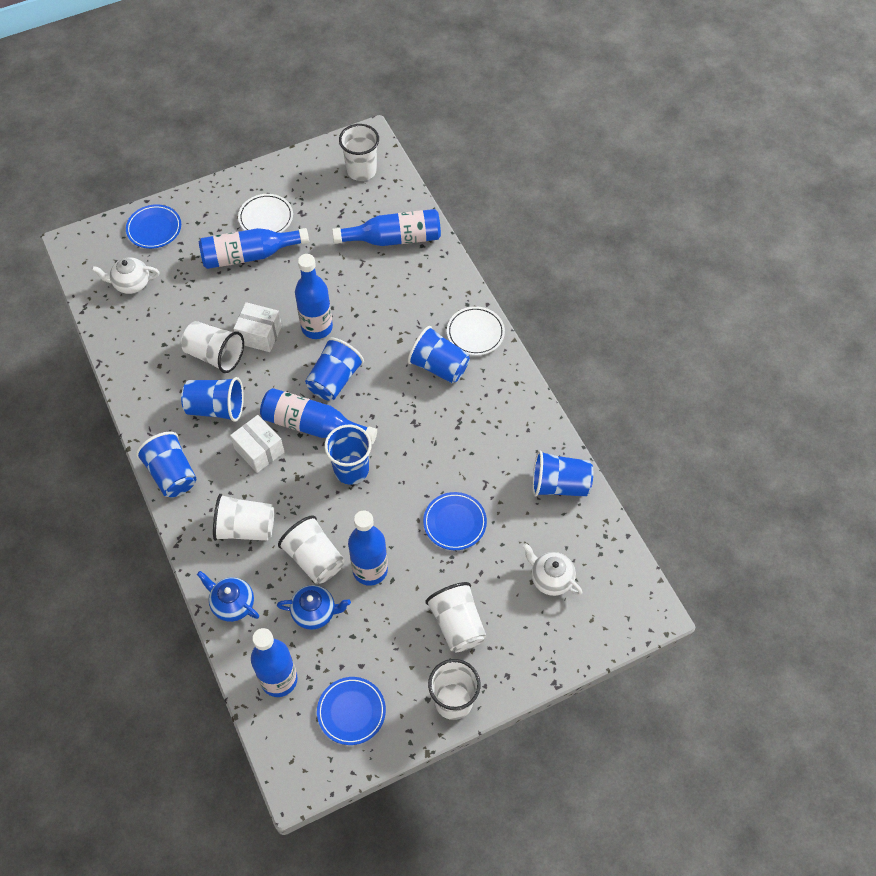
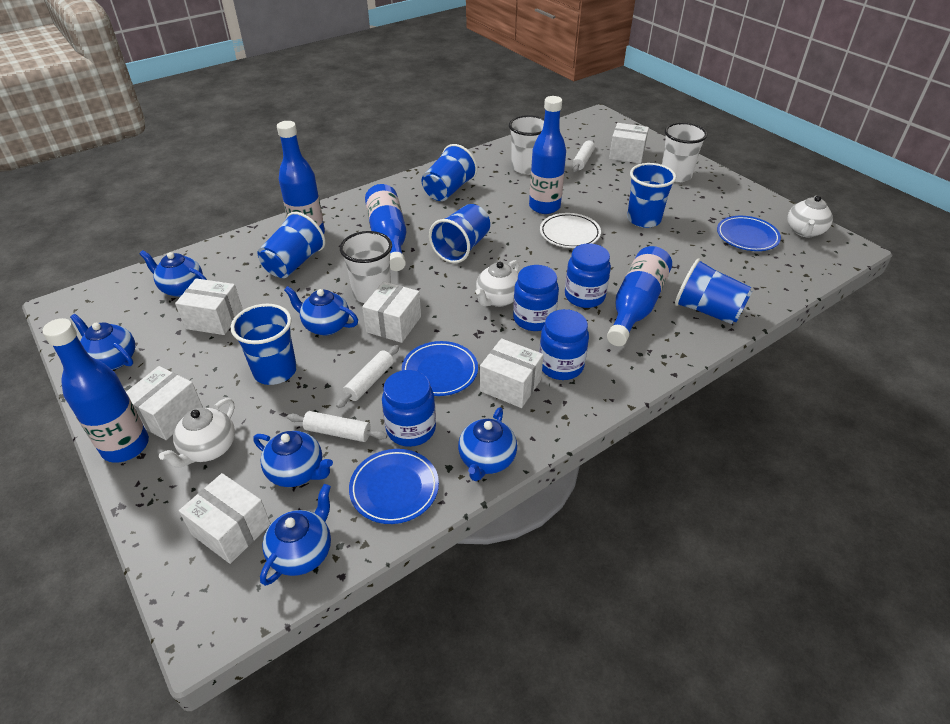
blue bottle: 6 -> 5
blue jar: 0 -> 4
blue teapot: 2 -> 6
white box: 2 -> 6
white cup: 6 -> 3
white plate: 2 -> 1
white rolling pin: 0 -> 3
white teapot: 2 -> 3

